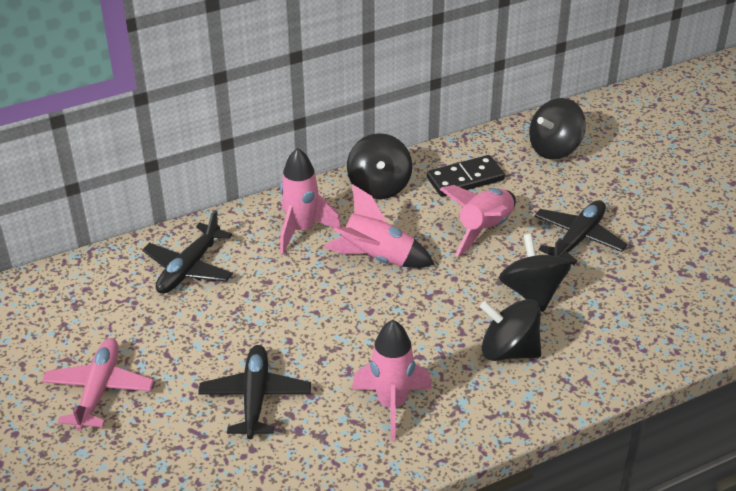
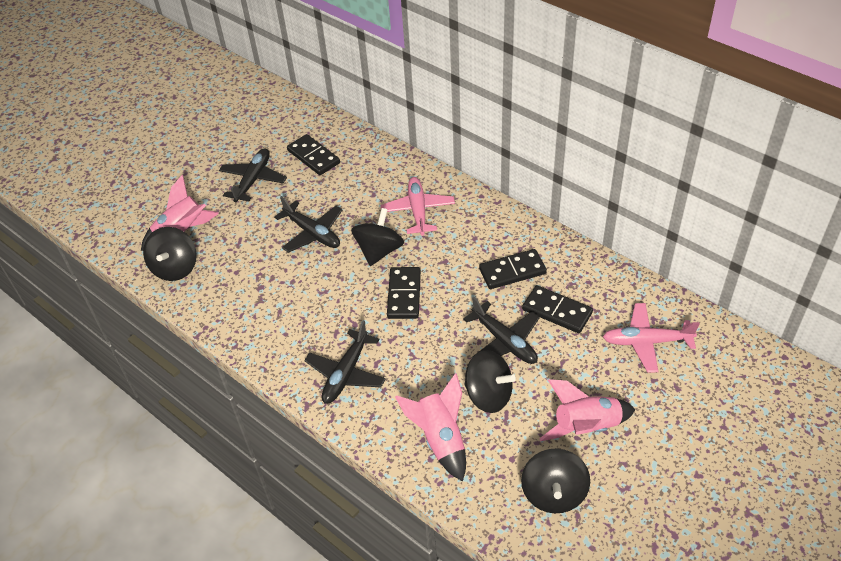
black domino: 1 -> 4
black plane: 3 -> 4
pink plane: 1 -> 2
pink rocket: 4 -> 3

